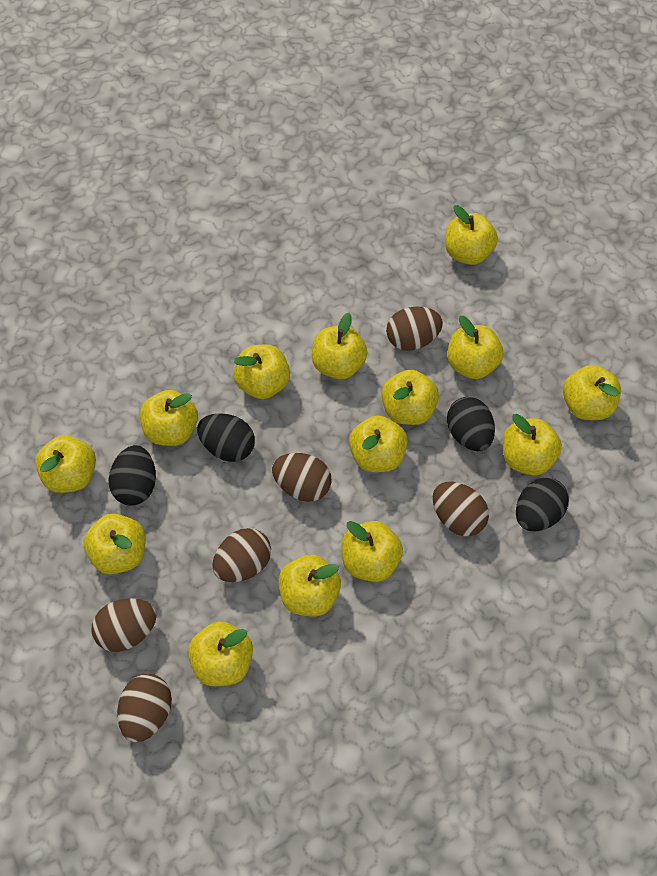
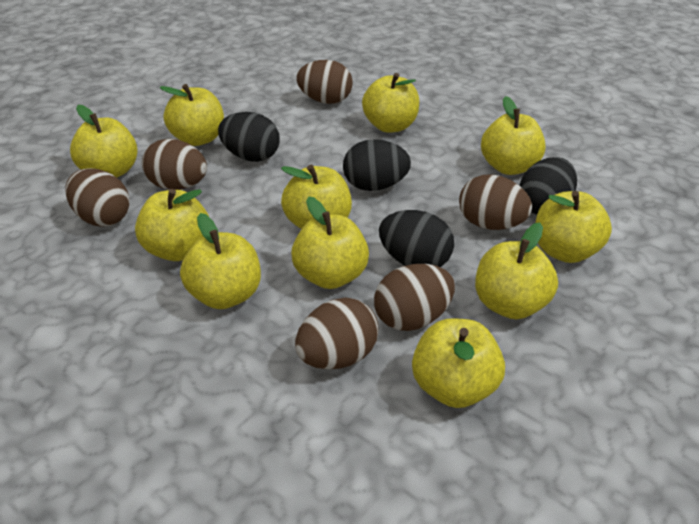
yellow apple: 14 -> 11

